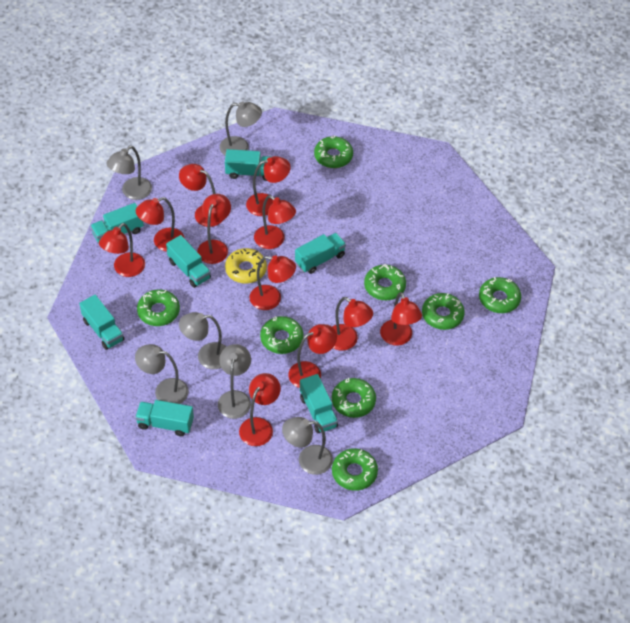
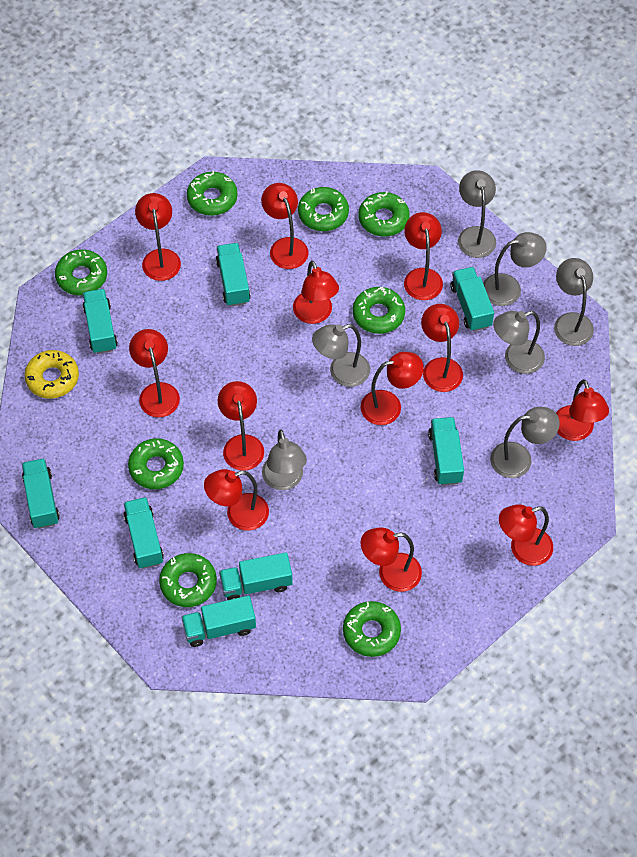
grey lamp: 6 -> 7
red lamp: 11 -> 12
turquoise truck: 7 -> 8

